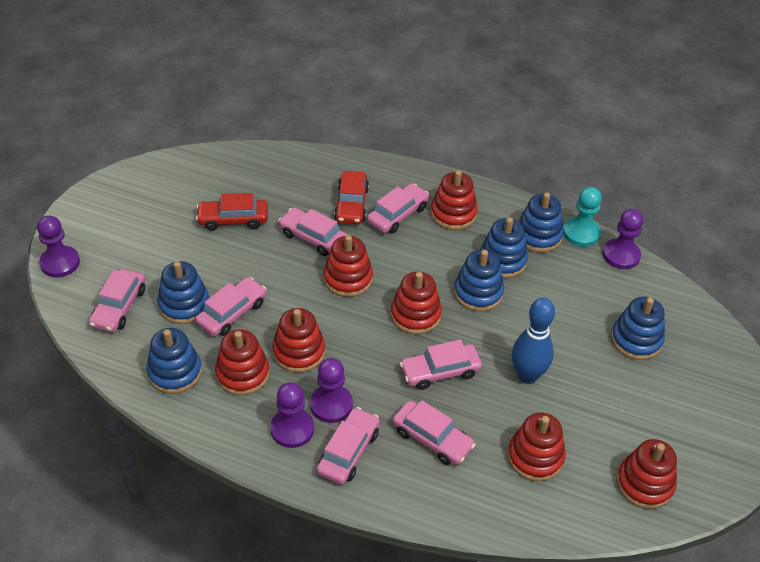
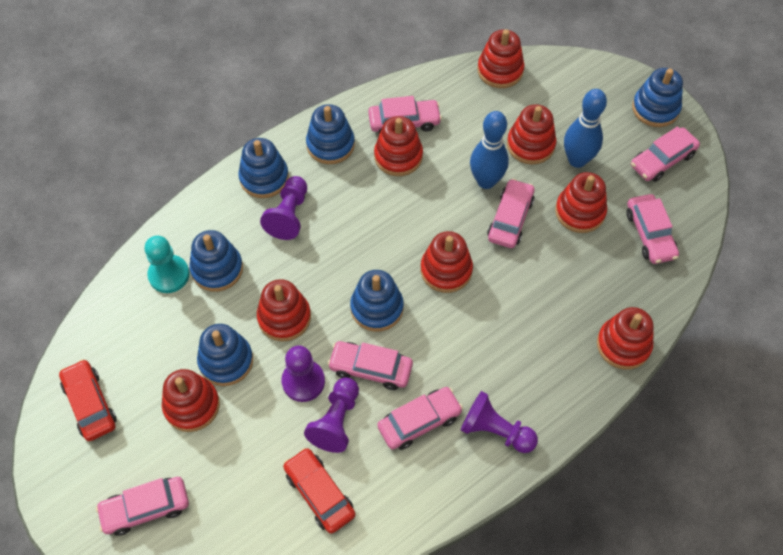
blue bowling pin: 1 -> 2
red stacking toy: 7 -> 8

